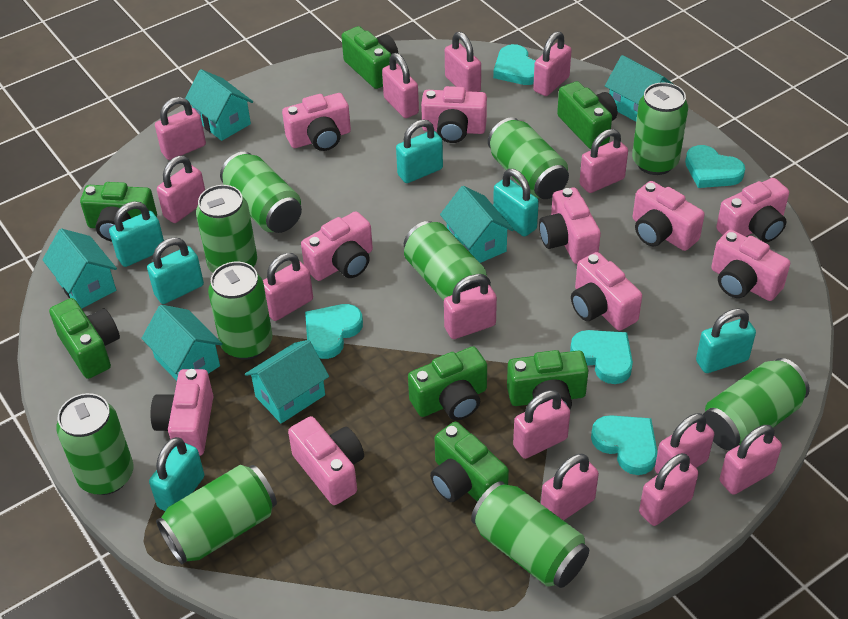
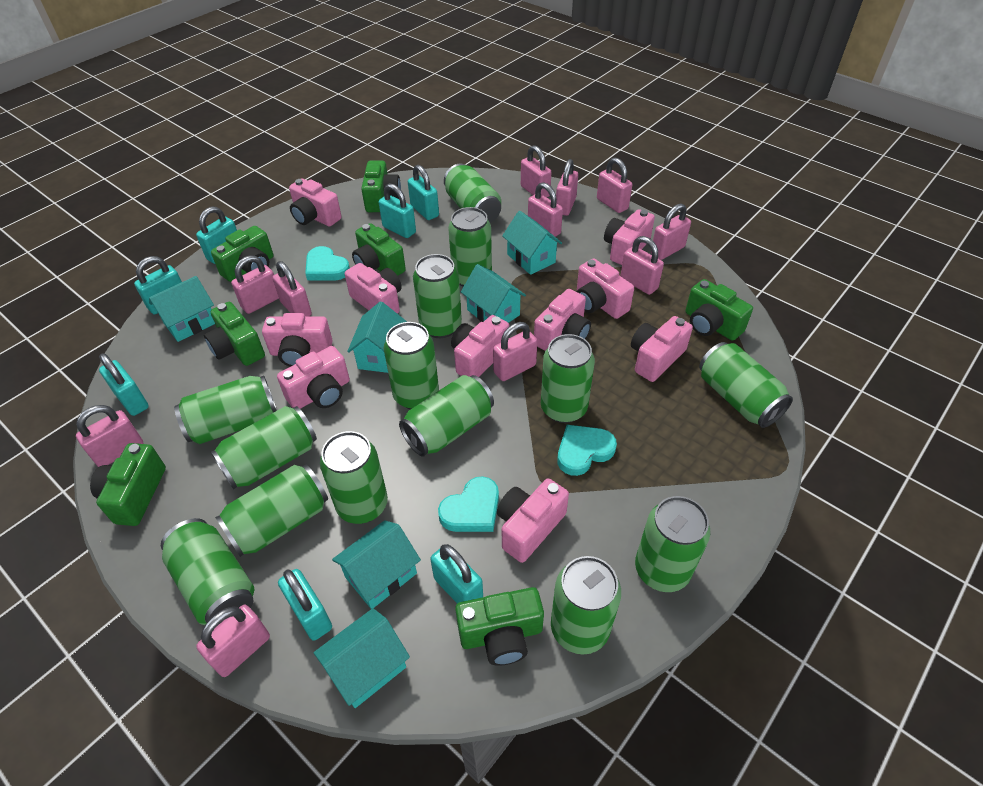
green can: 10 -> 14
pink padlock: 13 -> 11
turquoise heart: 5 -> 3
turquoise padlock: 6 -> 7

